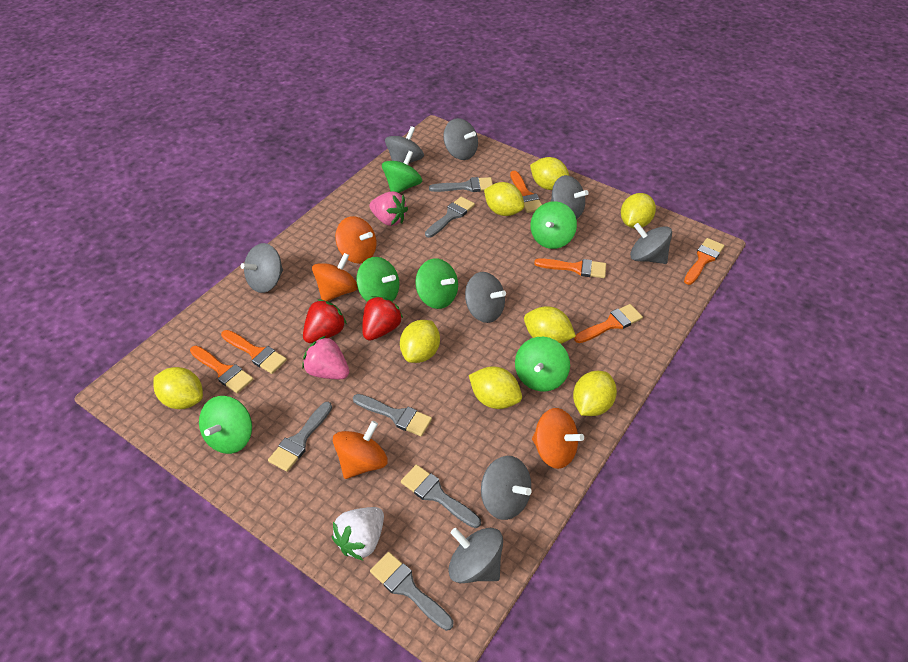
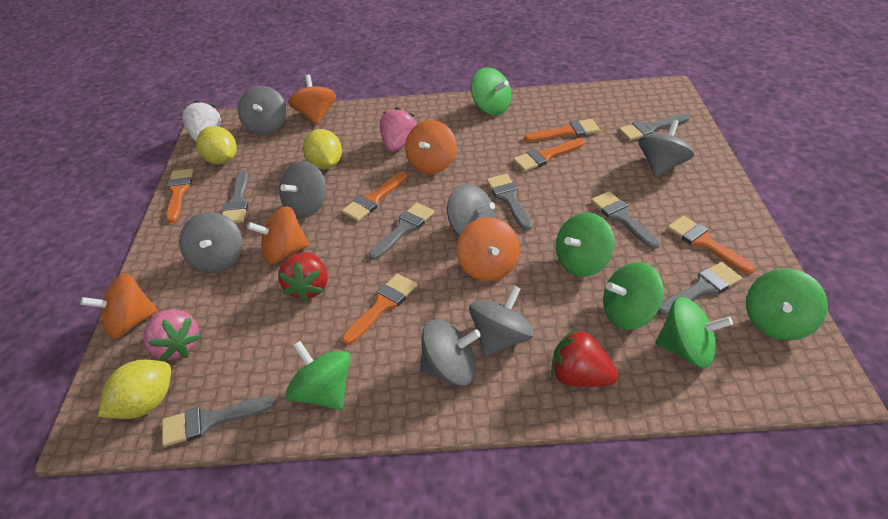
grey brush: 6 -> 7
grey spinning top: 8 -> 7
orange spinning top: 4 -> 5
yellow lemon: 8 -> 3

